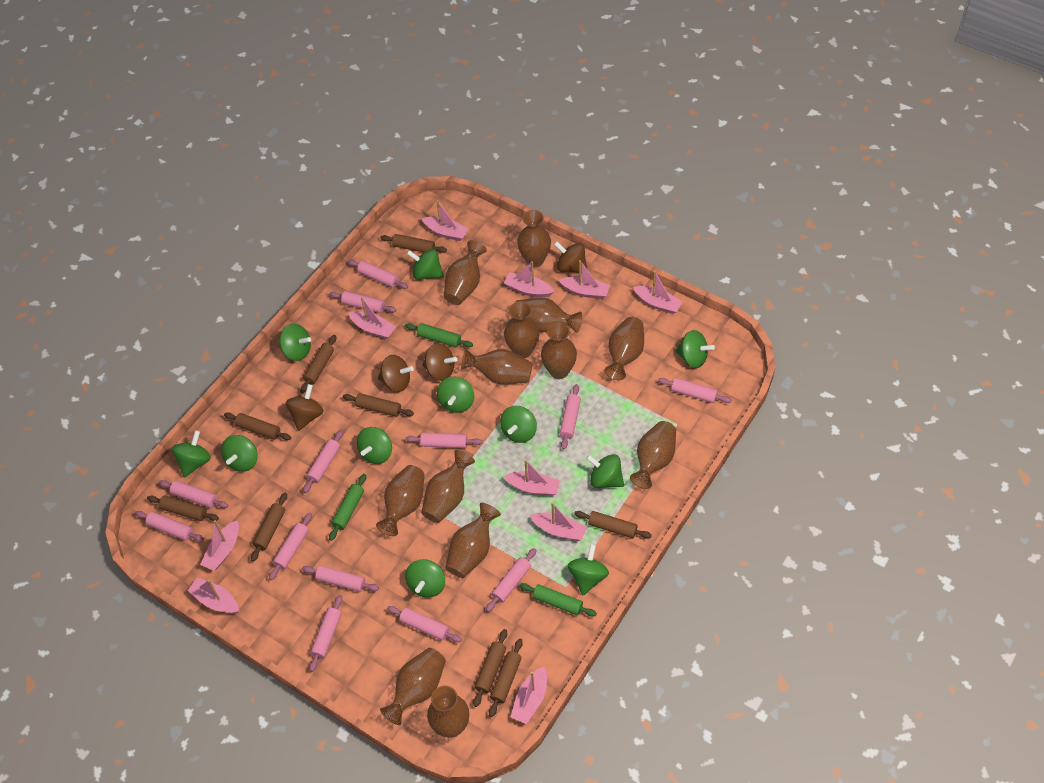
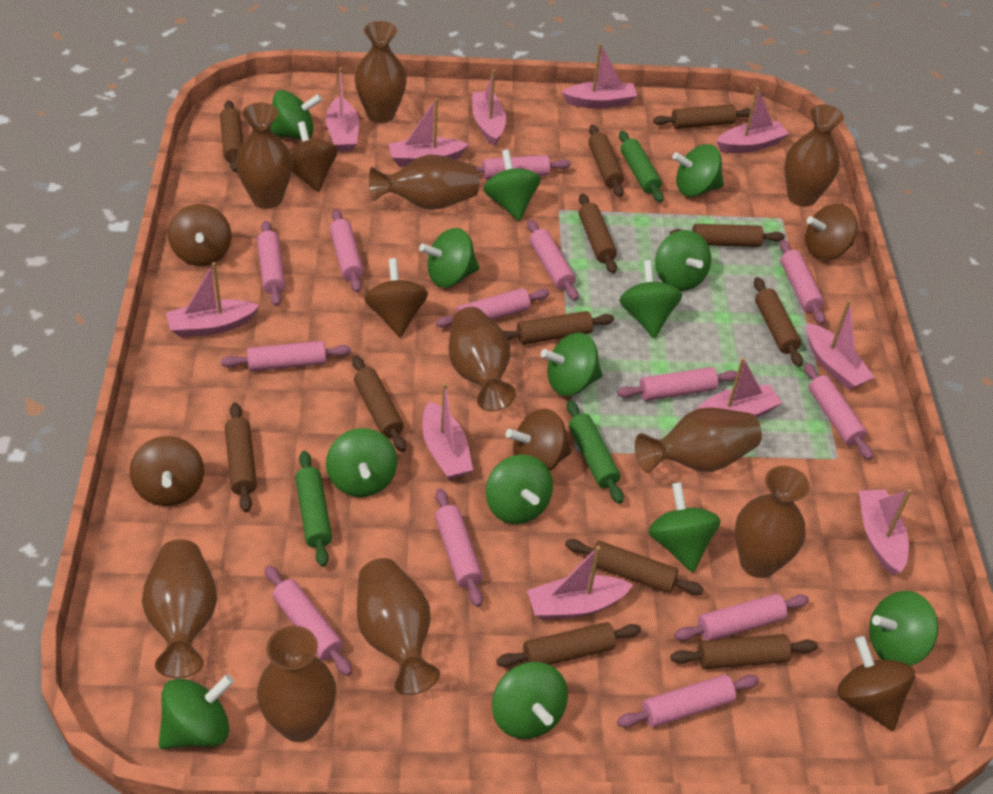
brown rolling pin: 9 -> 12
brown spinning top: 4 -> 7
brown vase: 13 -> 10
green spinning top: 11 -> 13
pink boat: 10 -> 11

